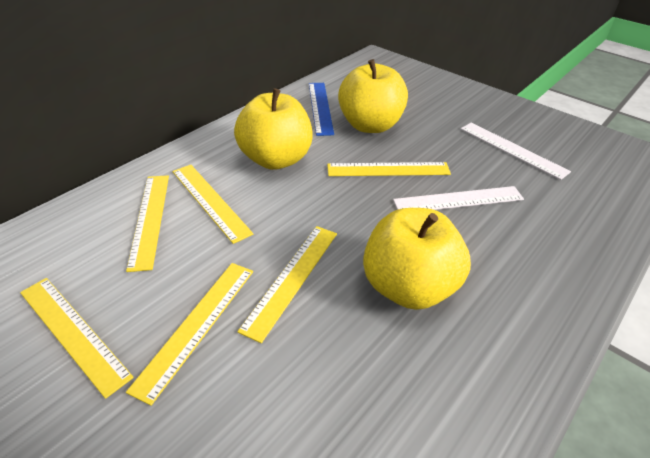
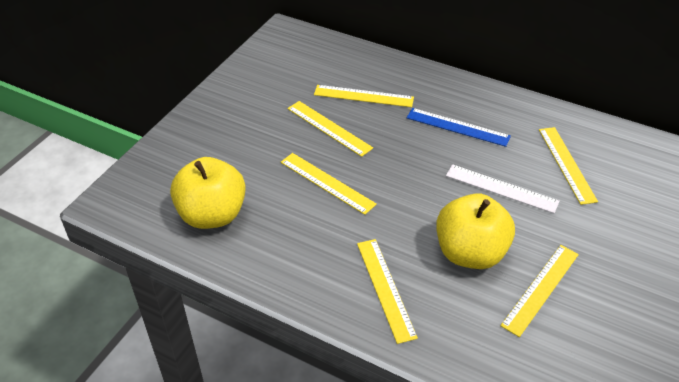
white ruler: 2 -> 1
yellow apple: 3 -> 2

